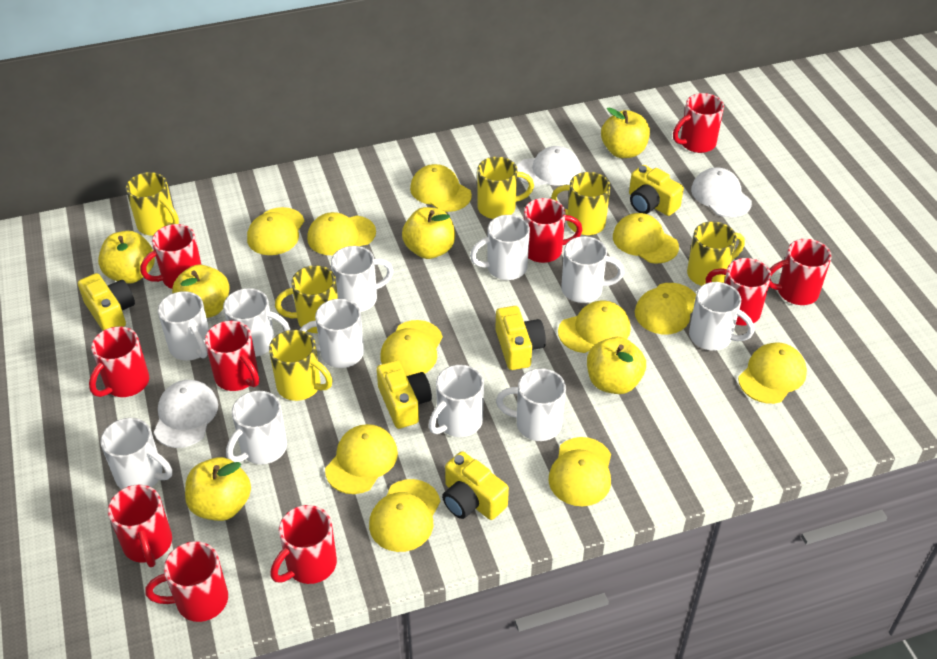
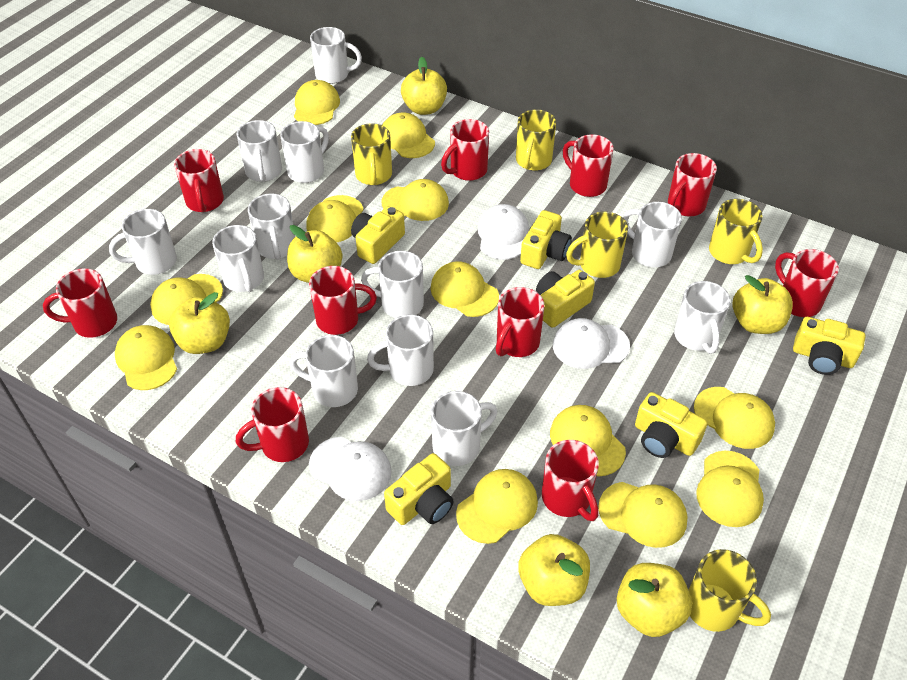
white mug: 11 -> 12
yellow camera: 5 -> 6
yellow cap: 11 -> 12
yellow mug: 6 -> 5

